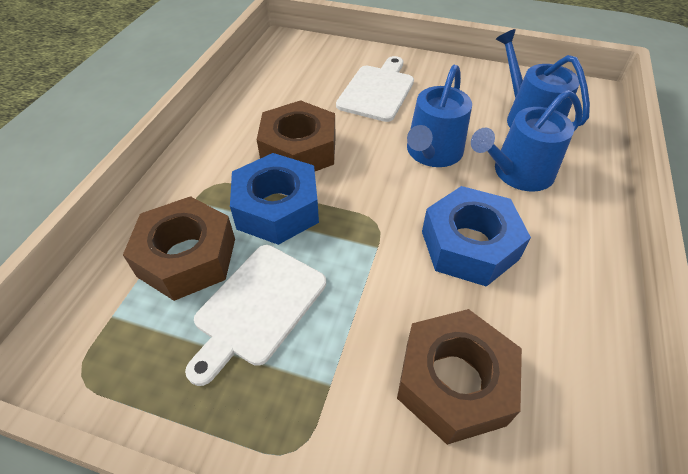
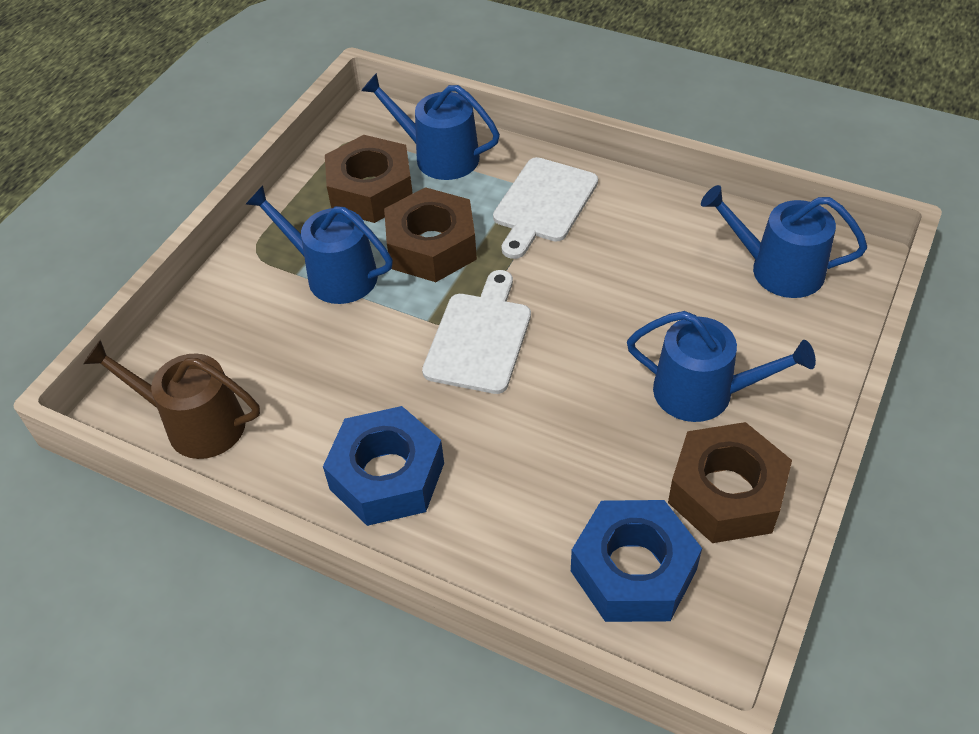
blue watering can: 3 -> 4
brown watering can: 0 -> 1

